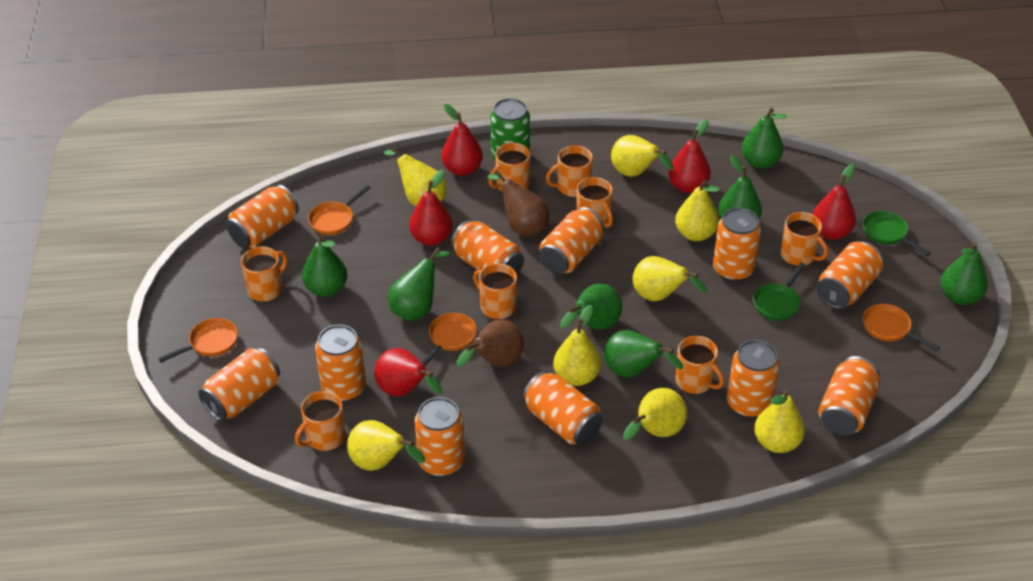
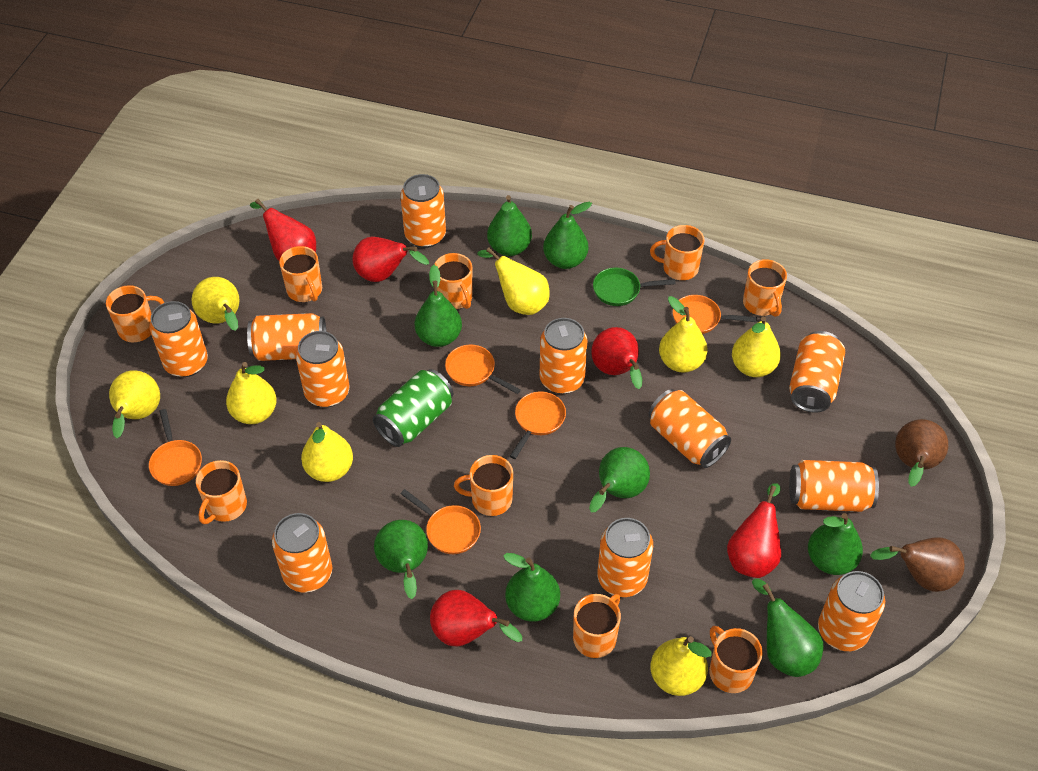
green pan: 2 -> 1
green pear: 7 -> 8
orange mug: 8 -> 9
orange pan: 4 -> 5

